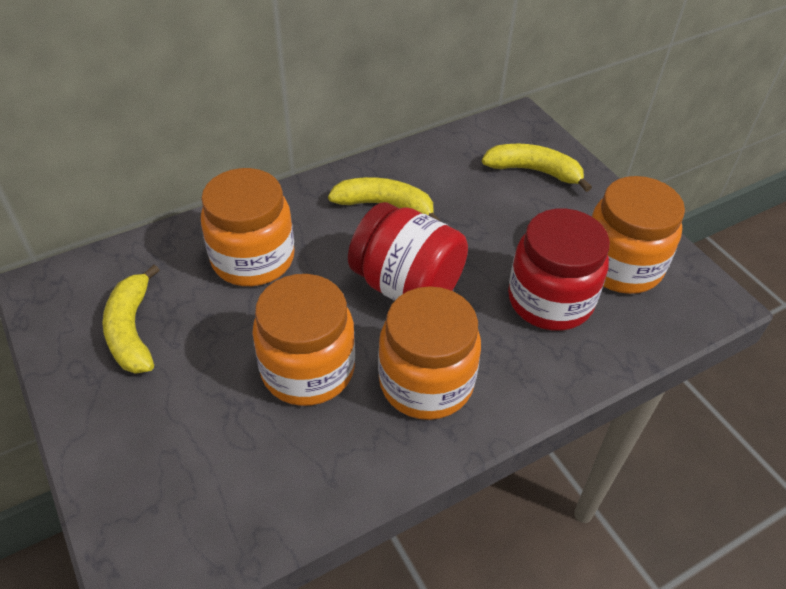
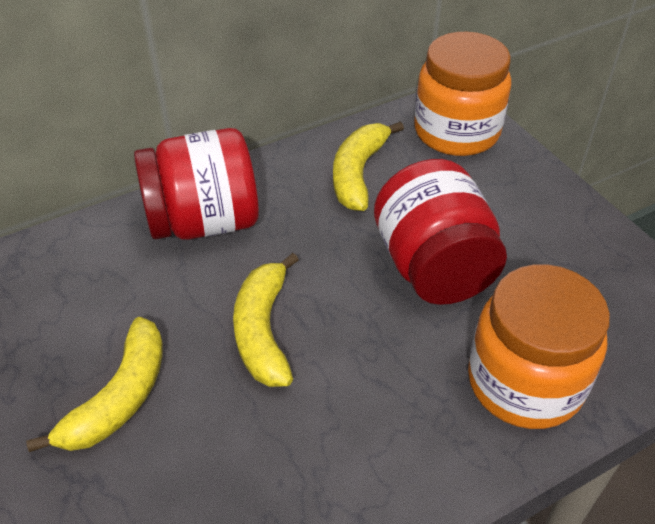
orange jar: 4 -> 2

